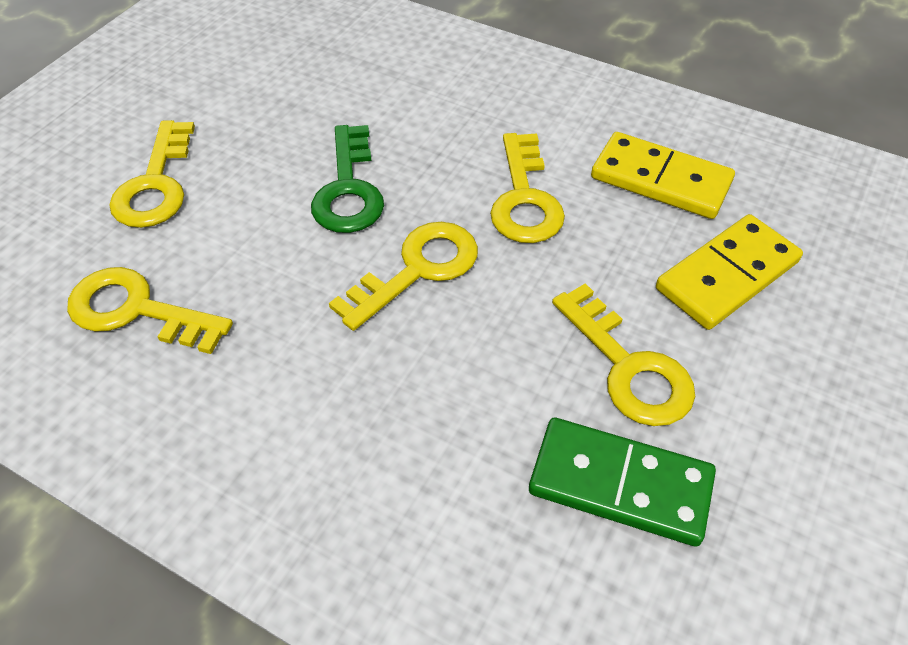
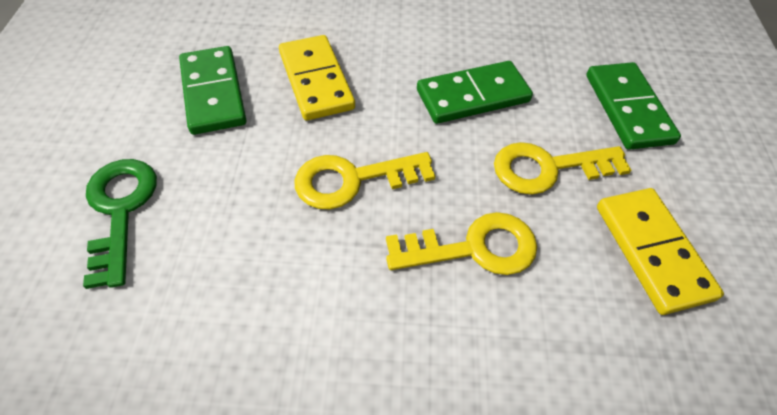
green domino: 1 -> 3
yellow key: 5 -> 3

